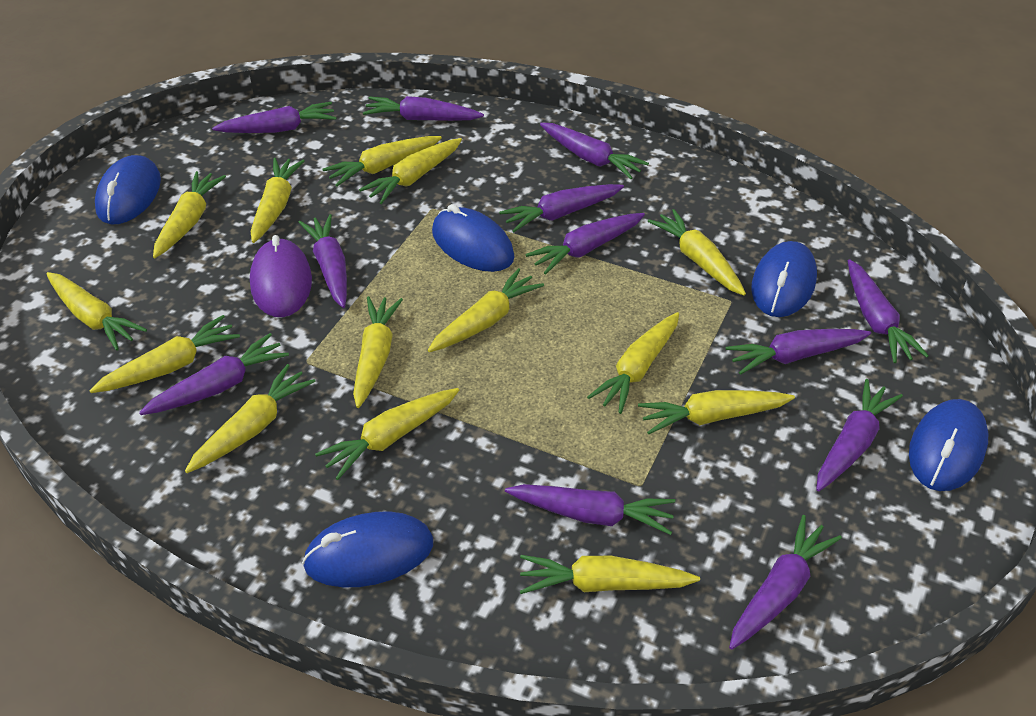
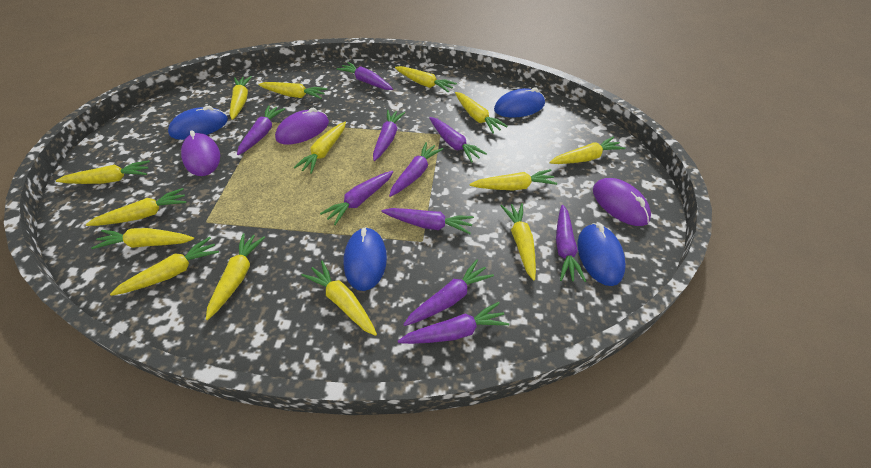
blue mouse: 5 -> 4
purple carrot: 12 -> 10
purple mouse: 1 -> 3

